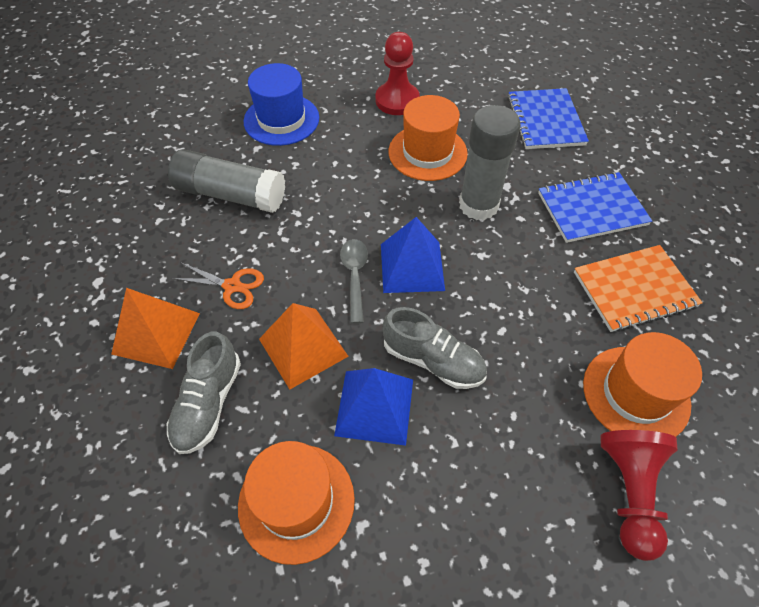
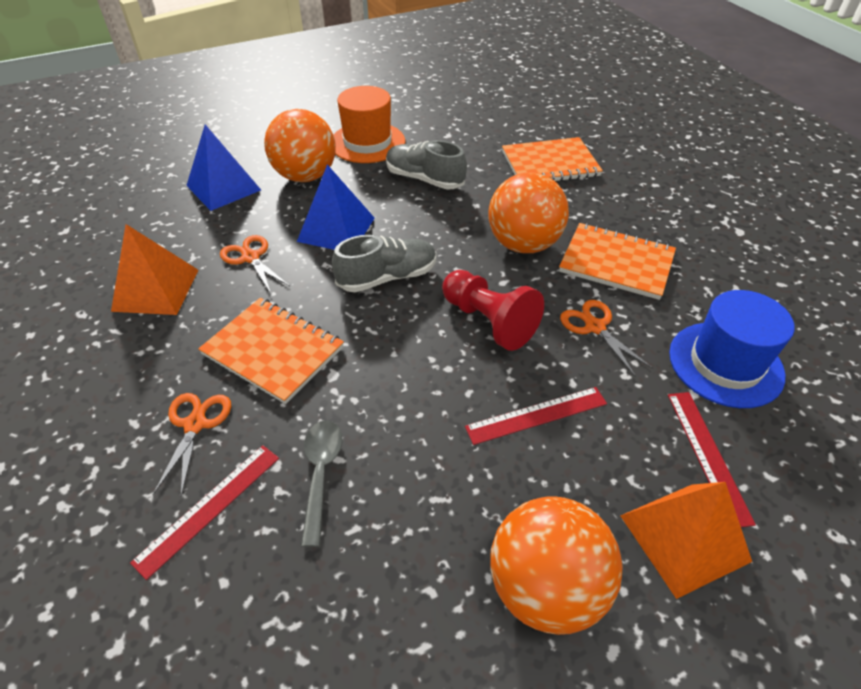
blue notebook: 2 -> 0
grey glue stick: 2 -> 0
orange ball: 0 -> 3
orange hat: 3 -> 1
orange notebook: 1 -> 3
orange scissors: 1 -> 3
red pawn: 2 -> 1
red ruler: 0 -> 3

